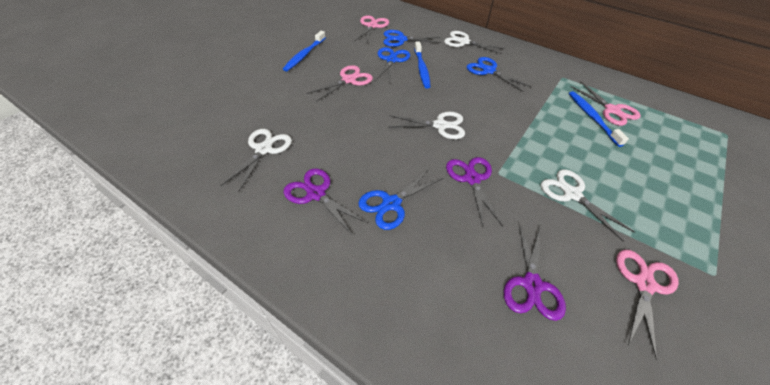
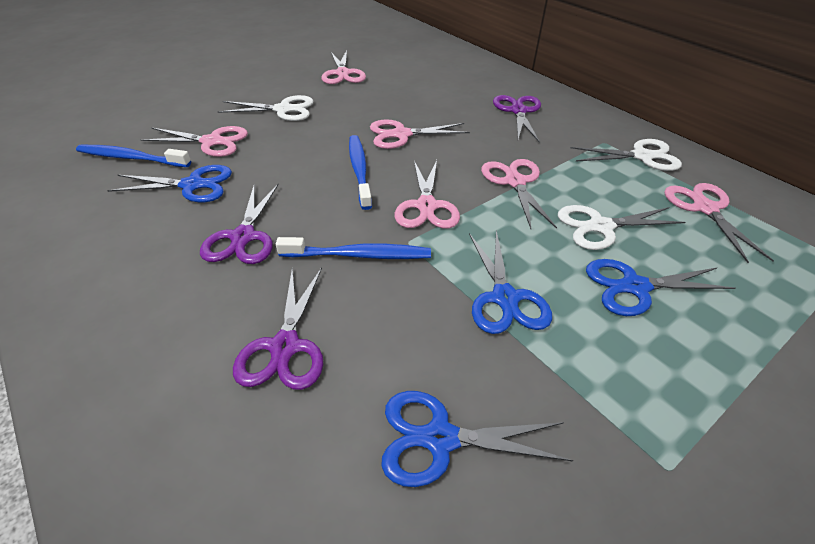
pink scissors: 4 -> 6
white scissors: 4 -> 3

